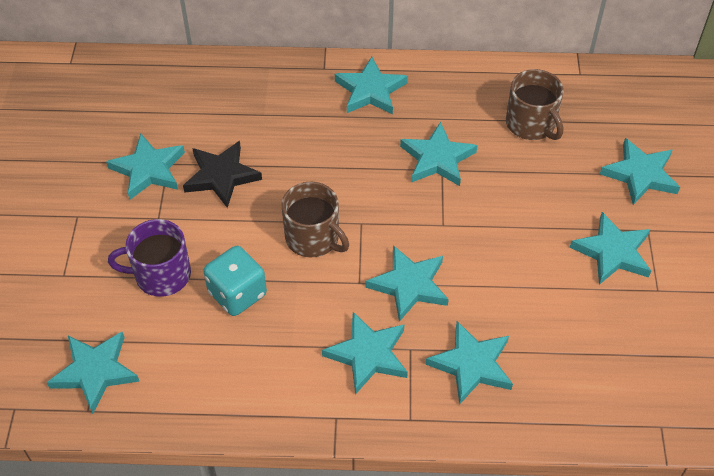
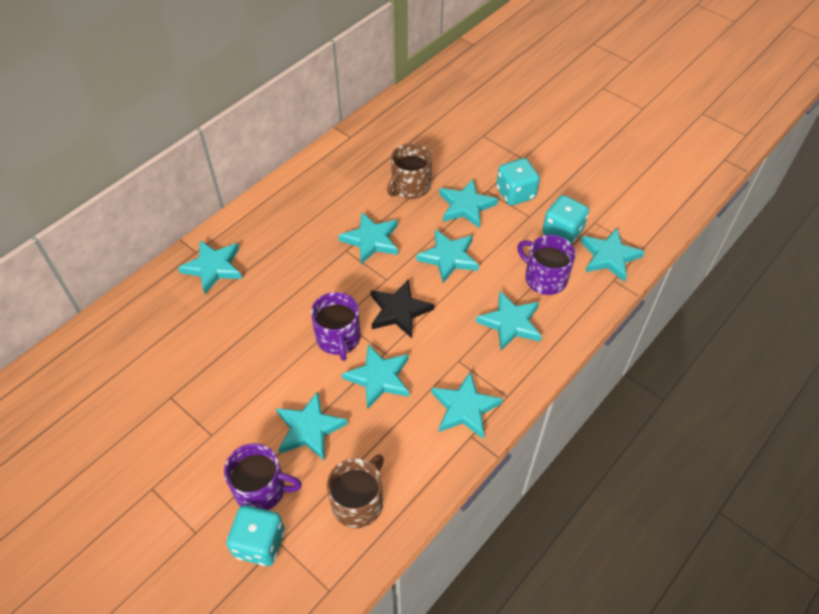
purple mug: 1 -> 3
turquoise dice: 1 -> 3

